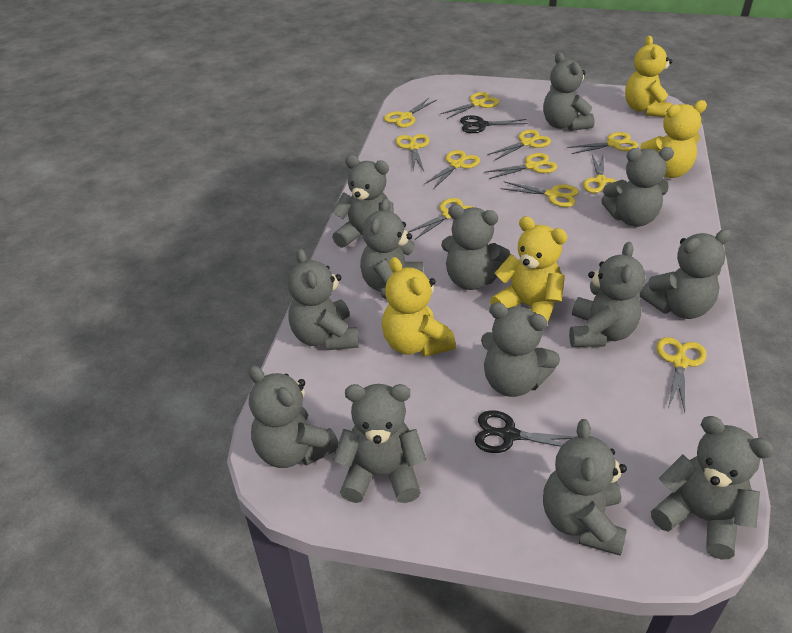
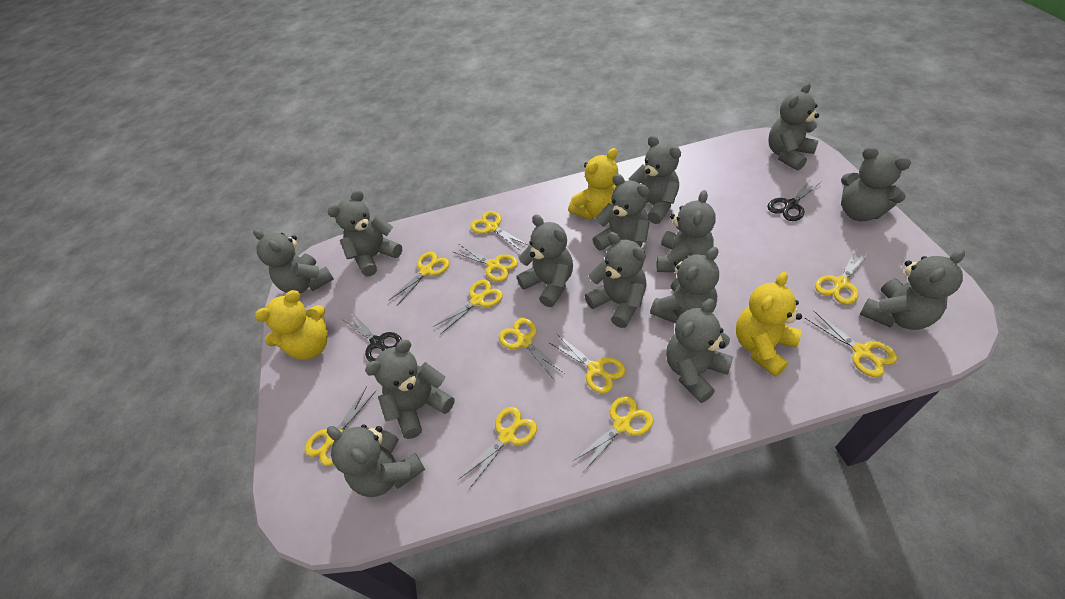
grey teddy bear: 13 -> 14
yellow teddy bear: 4 -> 3

